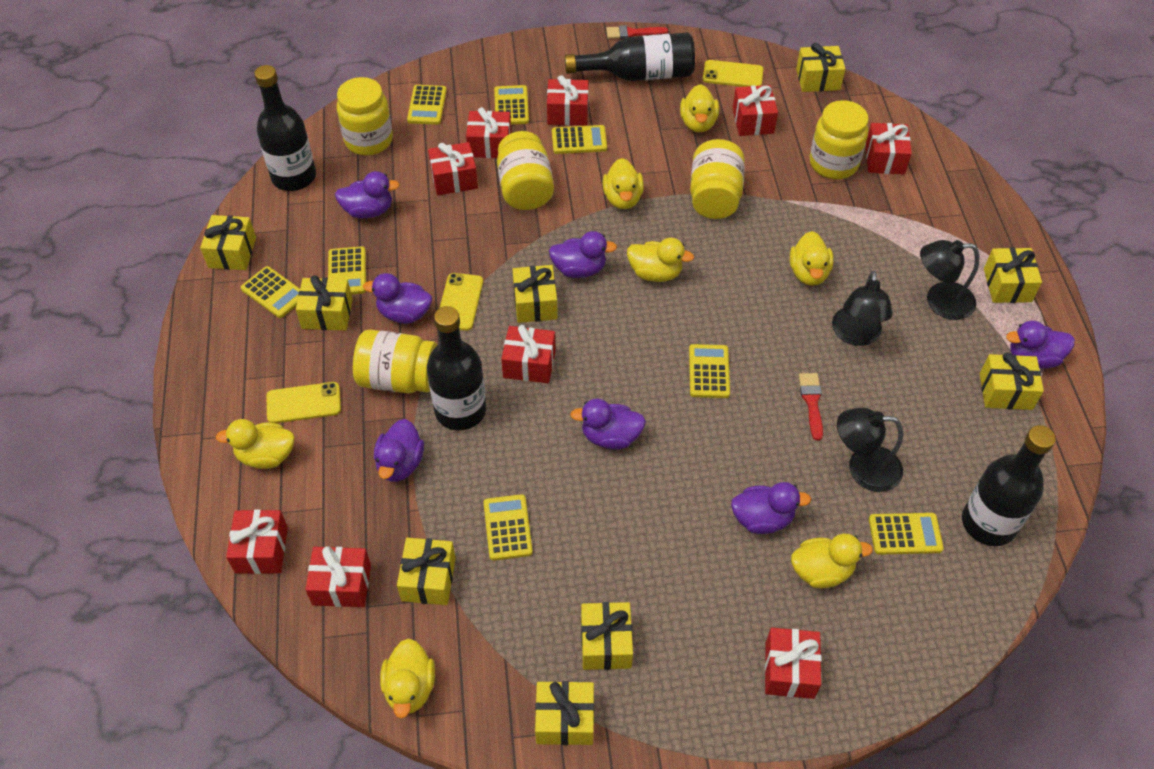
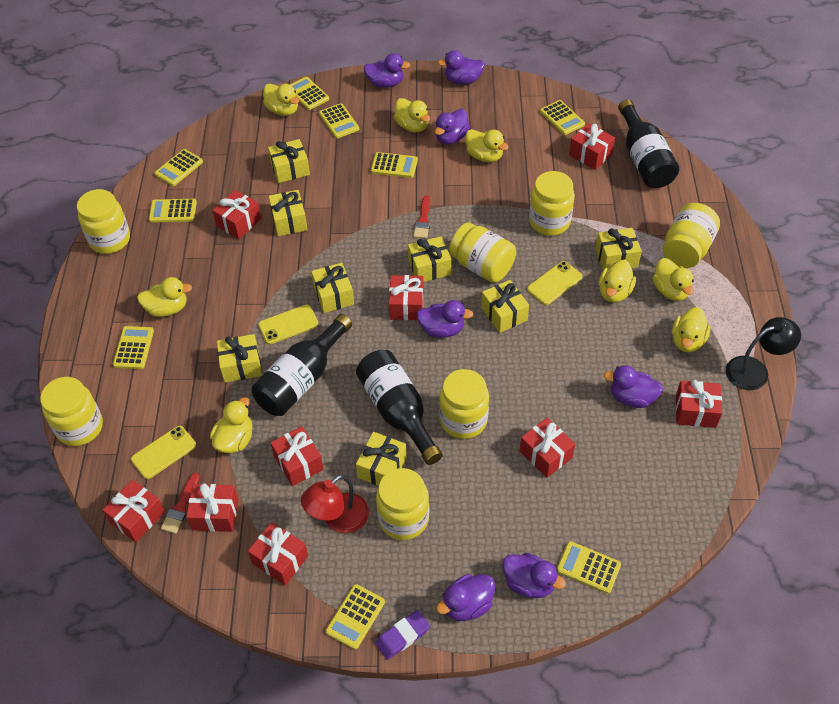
black bottle: 4 -> 3
black lamp: 3 -> 1
purple eraser: 0 -> 1
red lamp: 0 -> 1
yellow calculator: 8 -> 9
yellow duck: 7 -> 8
yellow gift: 9 -> 8
yellow jar: 5 -> 7

